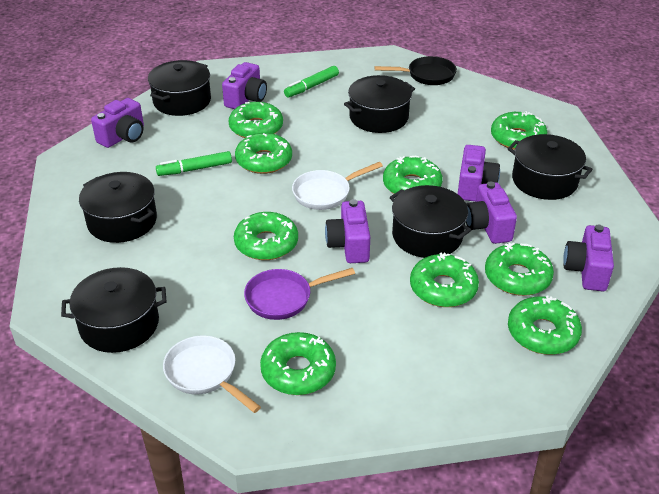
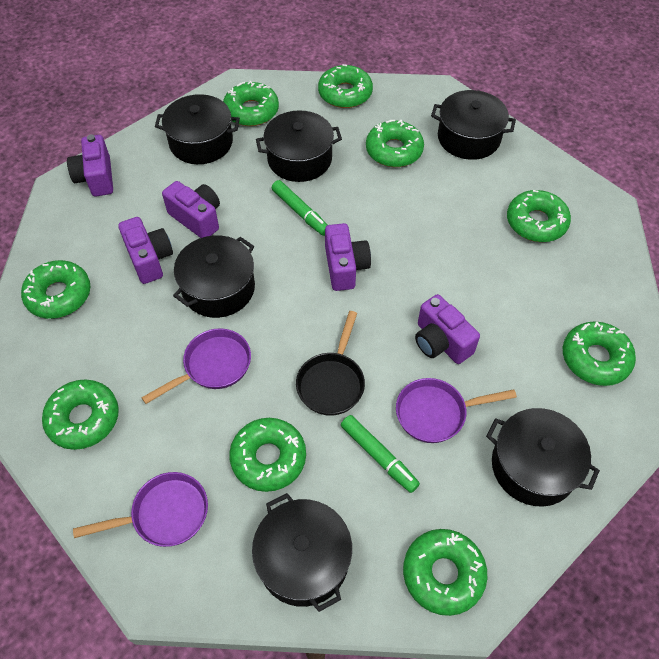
purple camera: 6 -> 5
purple pan: 1 -> 3
white pan: 2 -> 0

